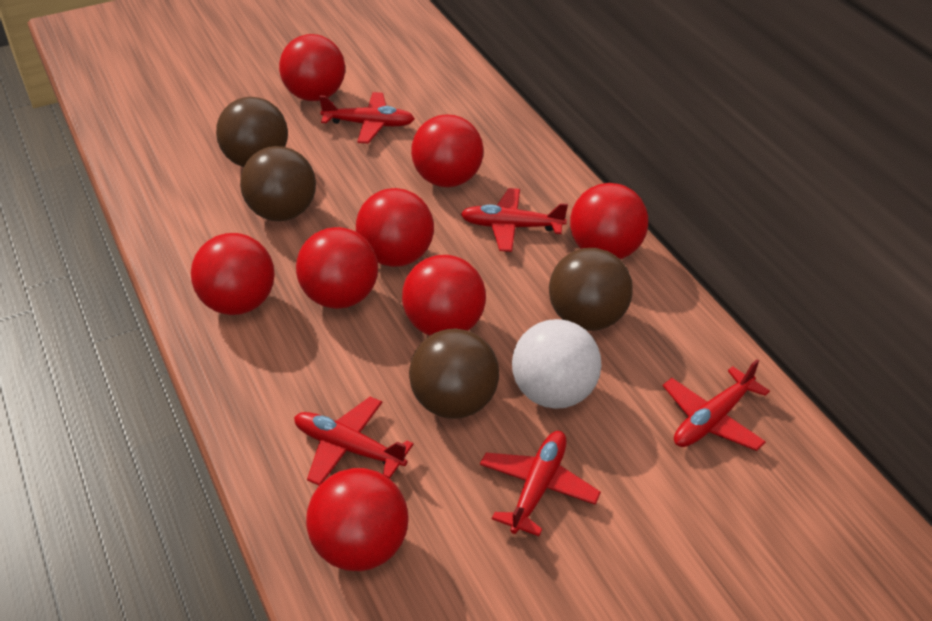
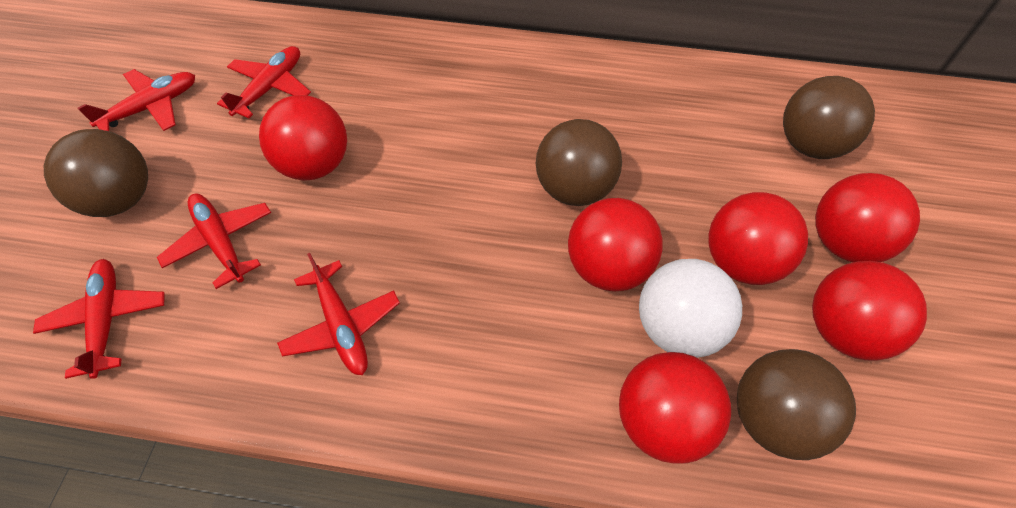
red ball: 8 -> 6

